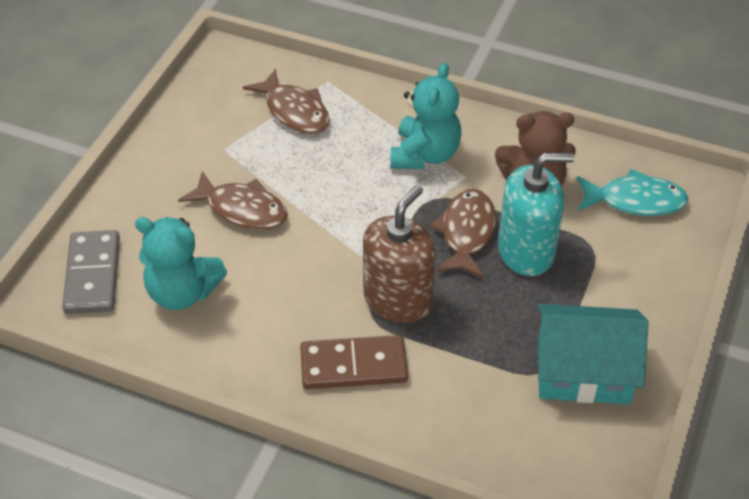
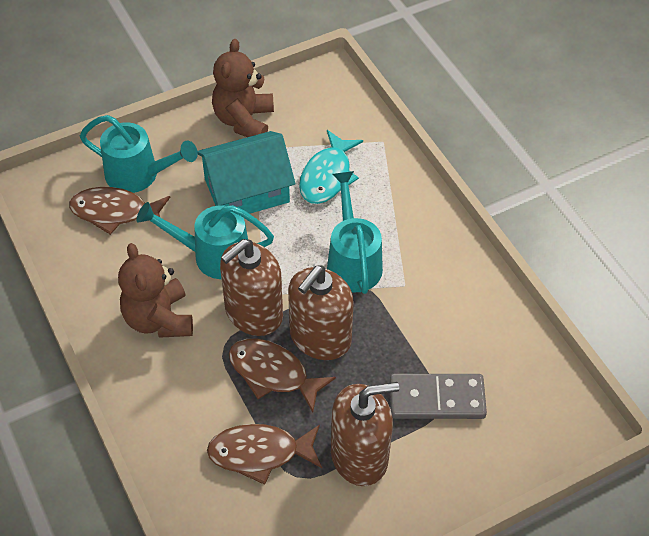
brown domino: 1 -> 0
brown soap dispenser: 1 -> 3
brown teddy bear: 1 -> 2
turquoise soap dispenser: 1 -> 0
turquoise teddy bear: 2 -> 0
turquoise watering can: 0 -> 3

